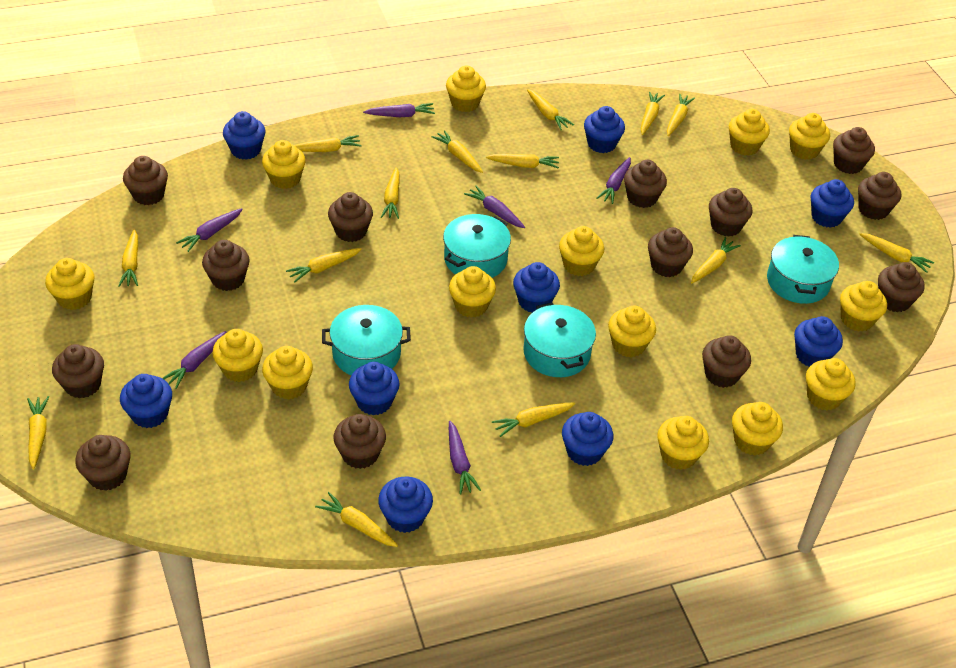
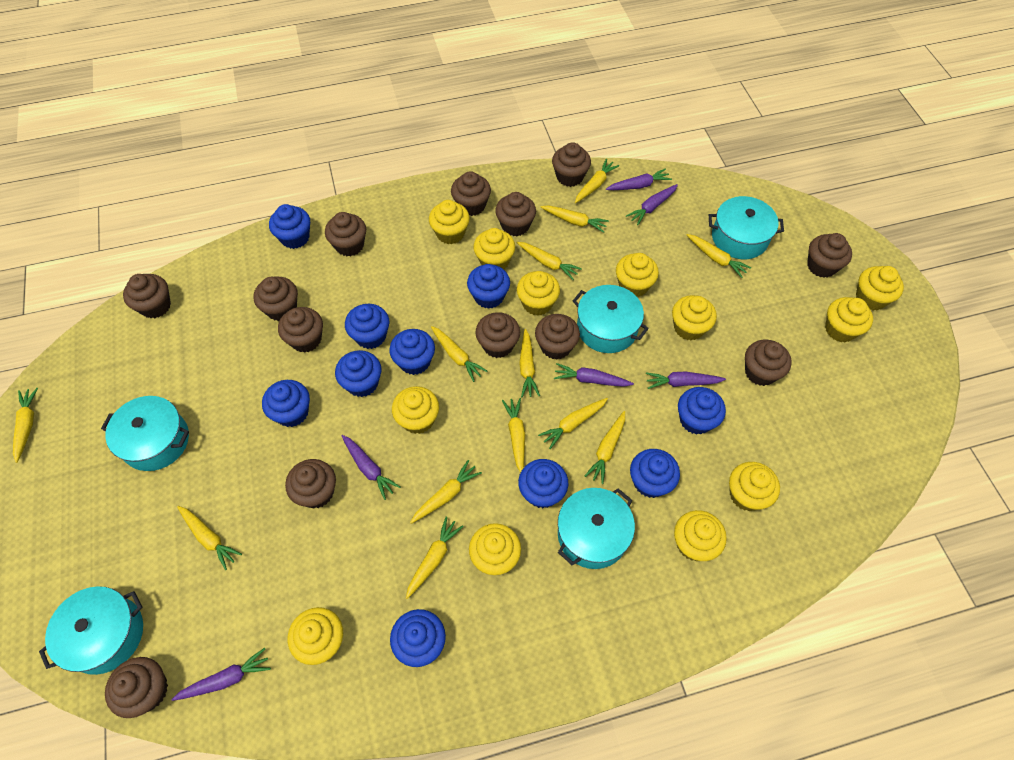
blue cupcake: 9 -> 10
turquoise pot: 4 -> 5
yellow carrot: 14 -> 13
yellow cupcake: 14 -> 12

